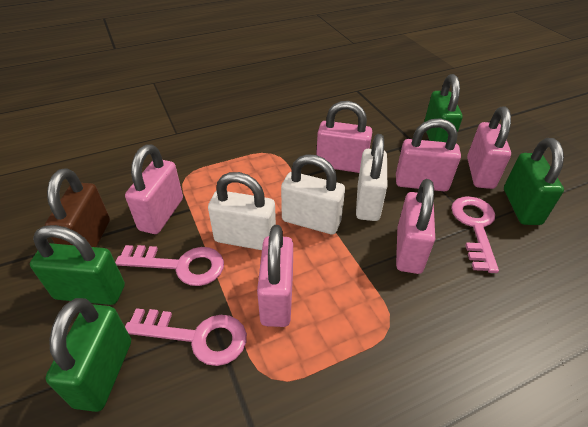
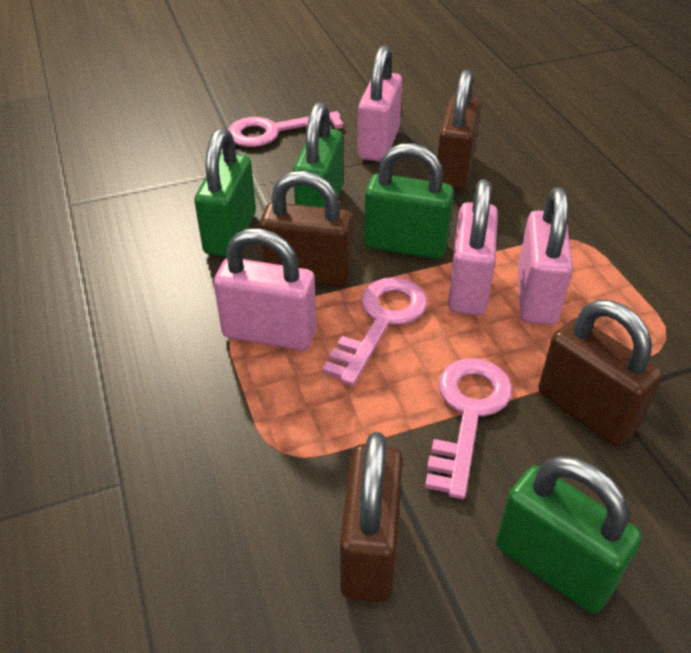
brown padlock: 1 -> 4
pink padlock: 6 -> 4
white padlock: 3 -> 0

